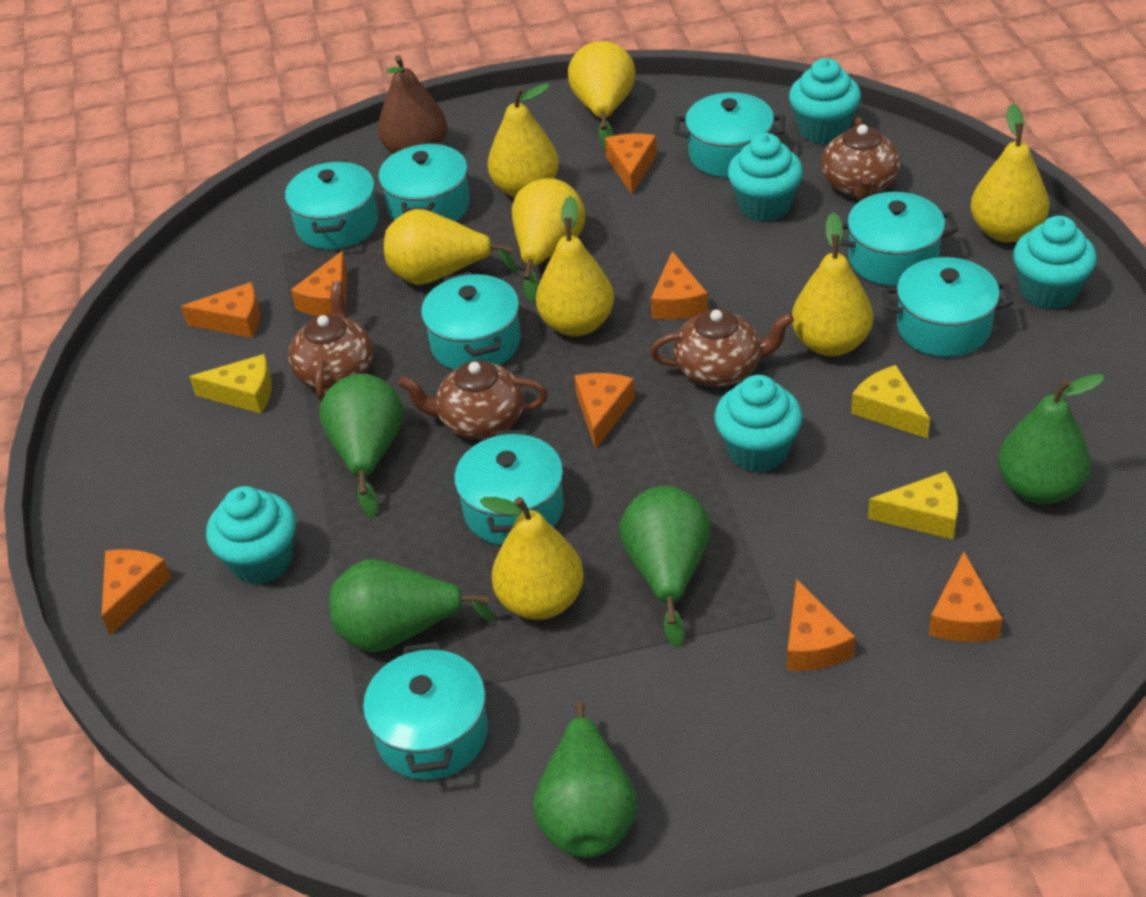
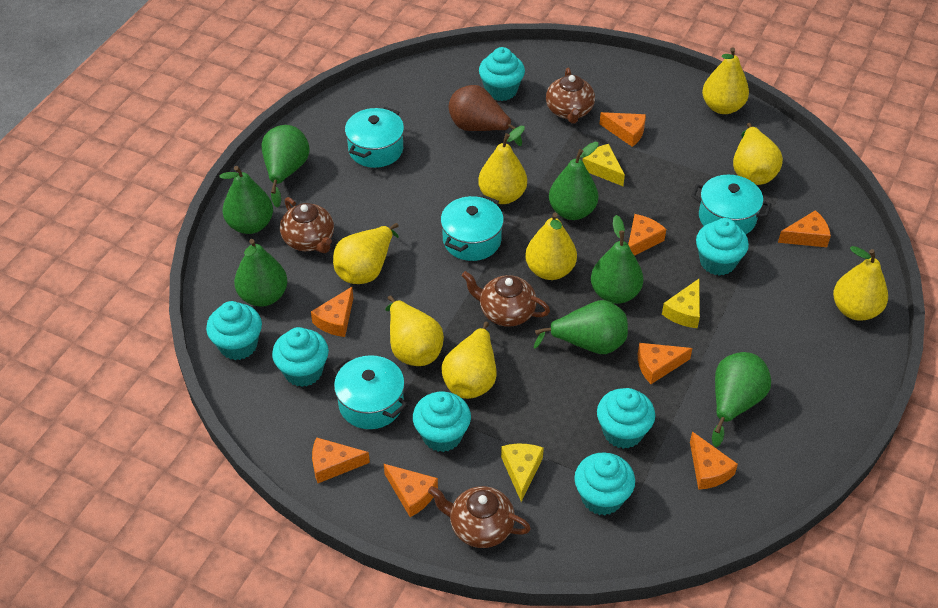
green pear: 5 -> 7
turquoise cupcake: 5 -> 7
turquoise pot: 8 -> 4

